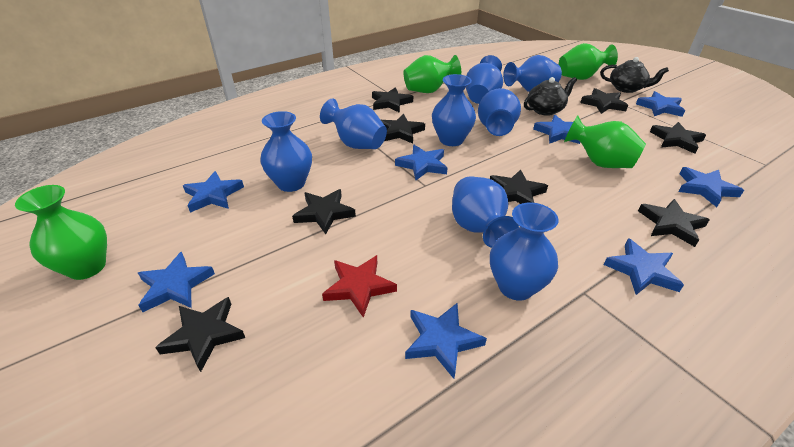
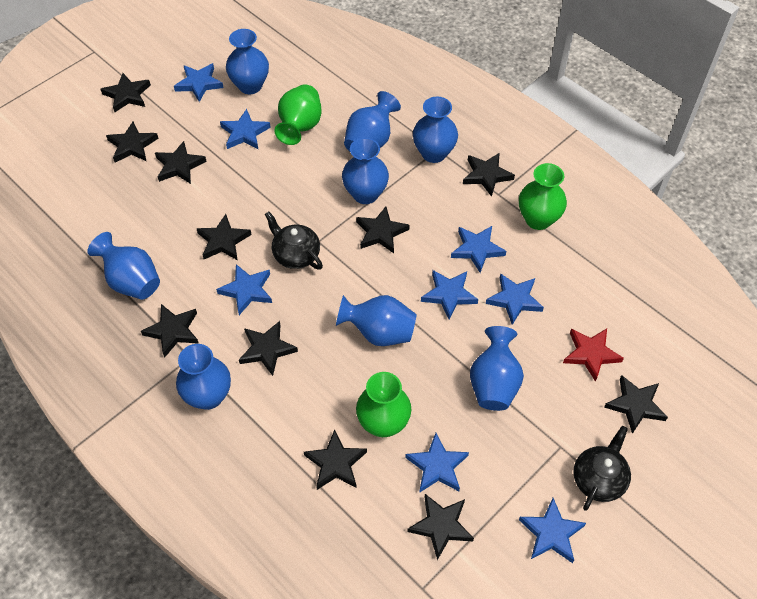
black star: 8 -> 11
green vase: 4 -> 3

